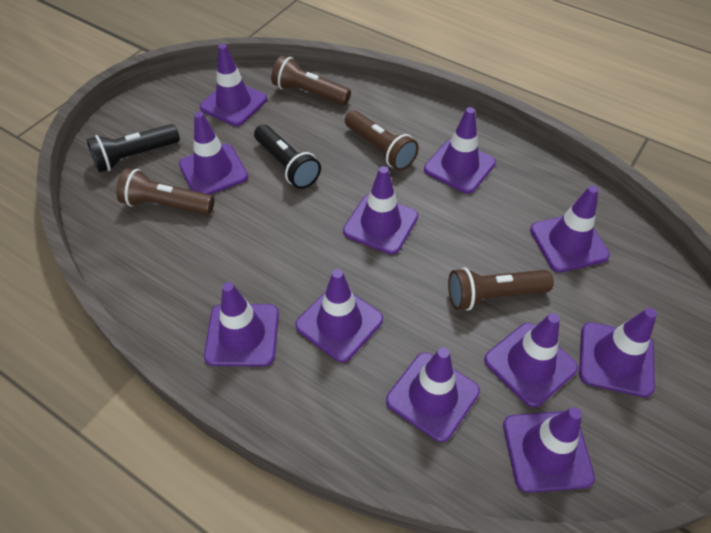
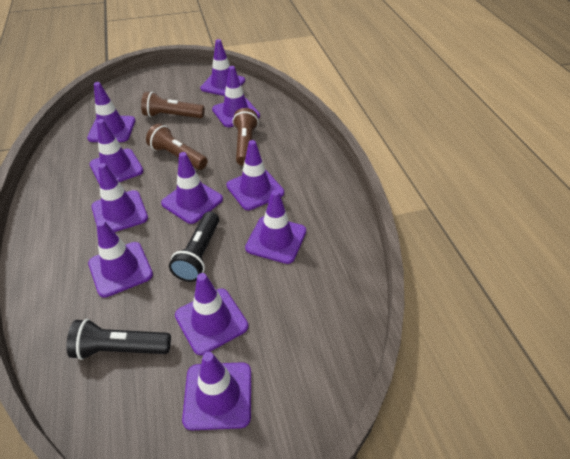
brown flashlight: 4 -> 3

